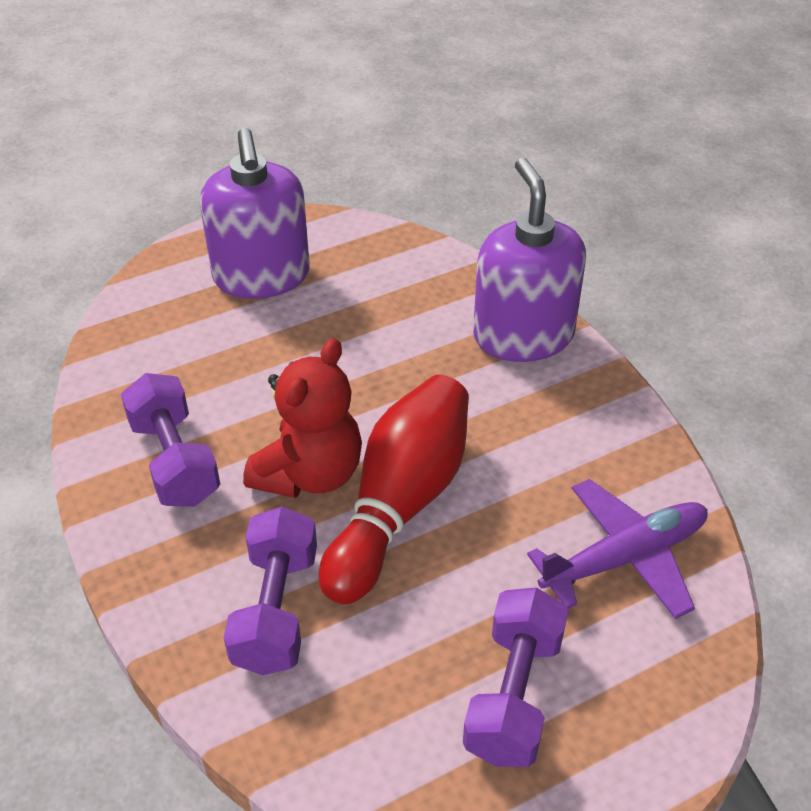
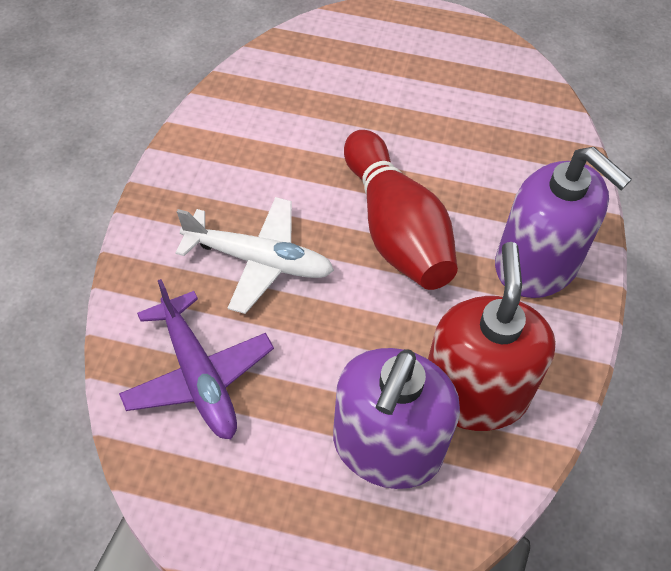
purple dumbbell: 3 -> 0
red soap dispenser: 0 -> 1
red teddy bear: 1 -> 0
white plane: 0 -> 1

